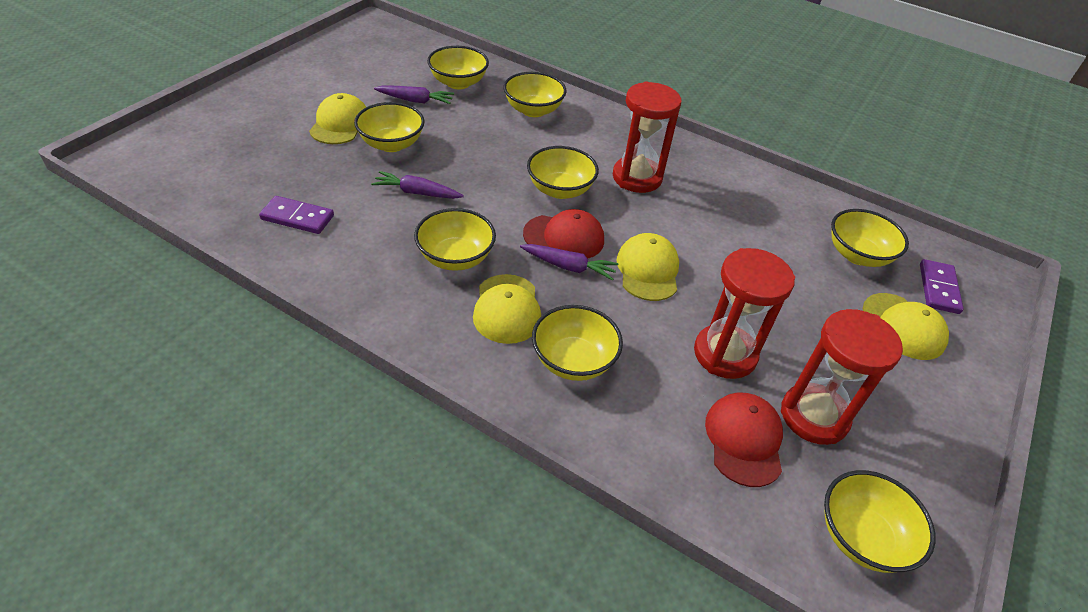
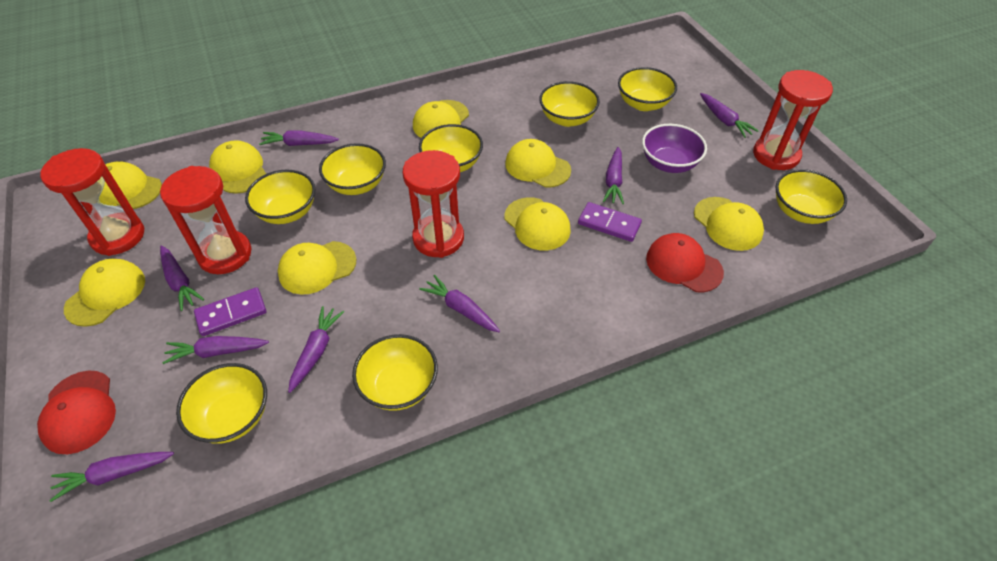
purple bowl: 0 -> 1
purple carrot: 3 -> 8
red hourglass: 3 -> 4
yellow cap: 4 -> 8

